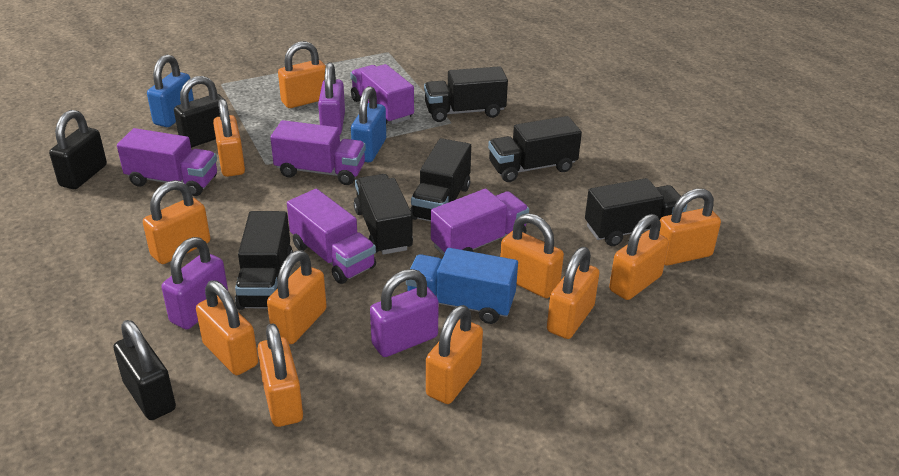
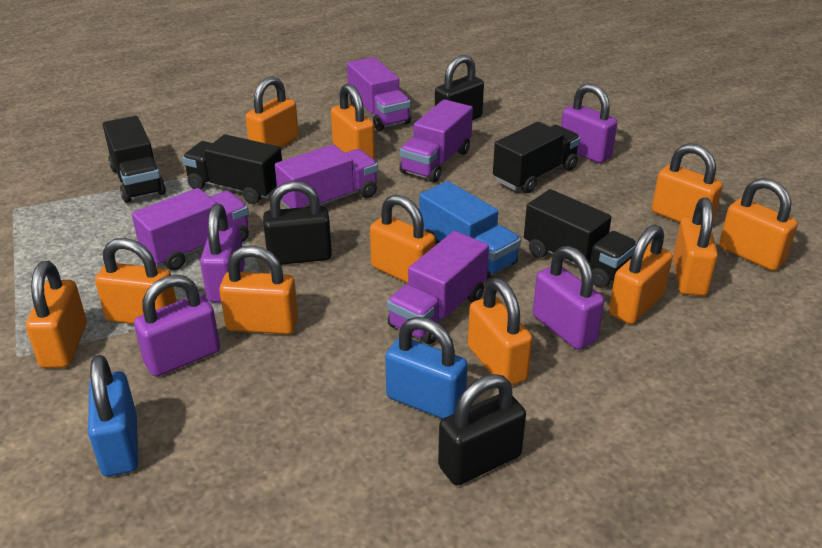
black truck: 6 -> 4
purple padlock: 3 -> 4

